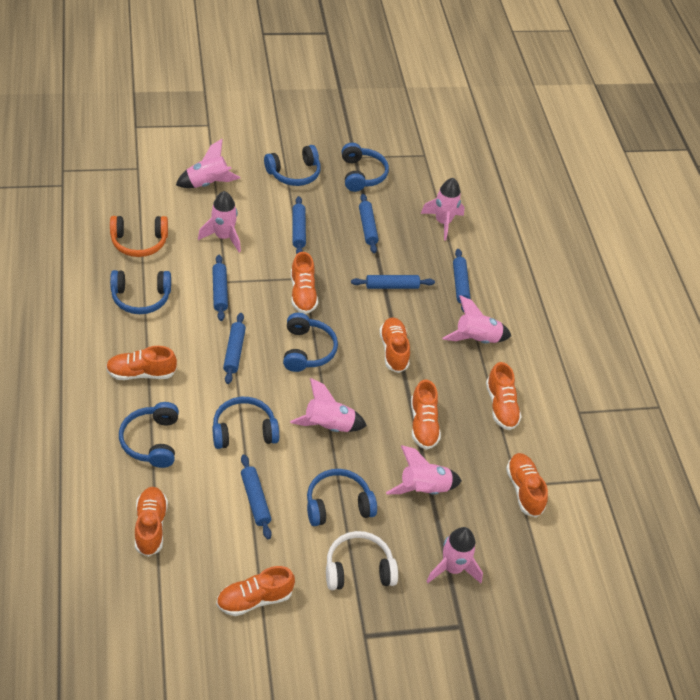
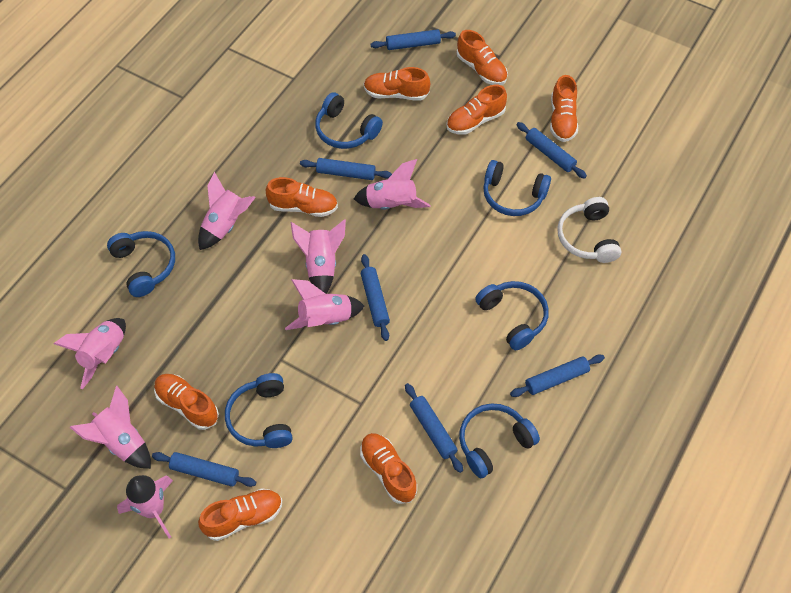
blue headphones: 7 -> 6
orange headphones: 1 -> 0

